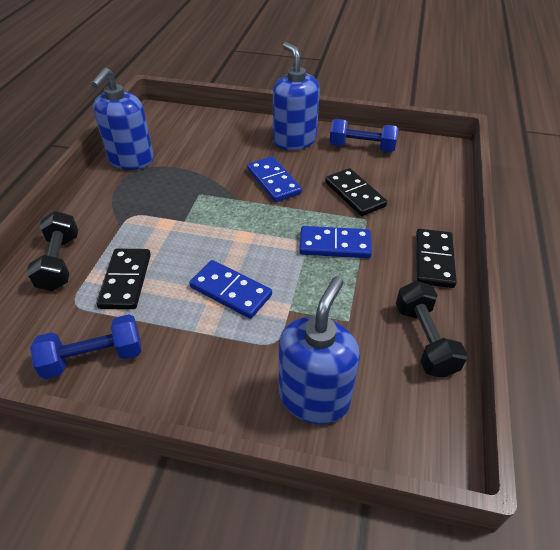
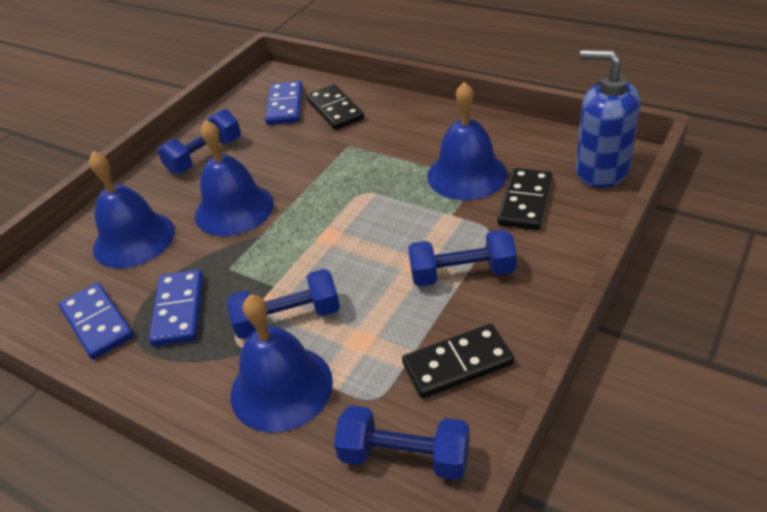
black dumbbell: 2 -> 0
blue bell: 0 -> 4
blue dumbbell: 2 -> 4
blue soap dispenser: 3 -> 1

